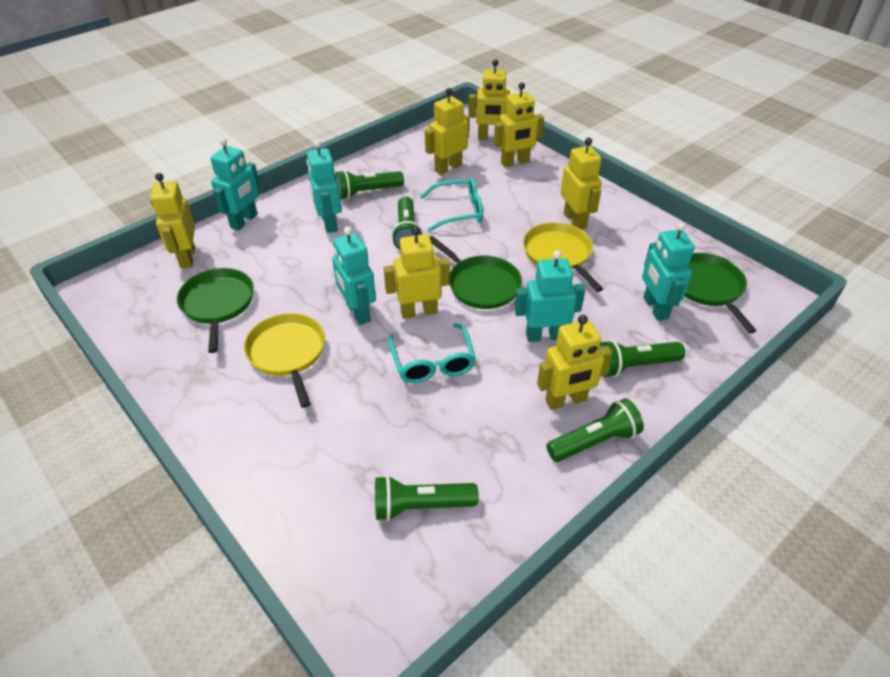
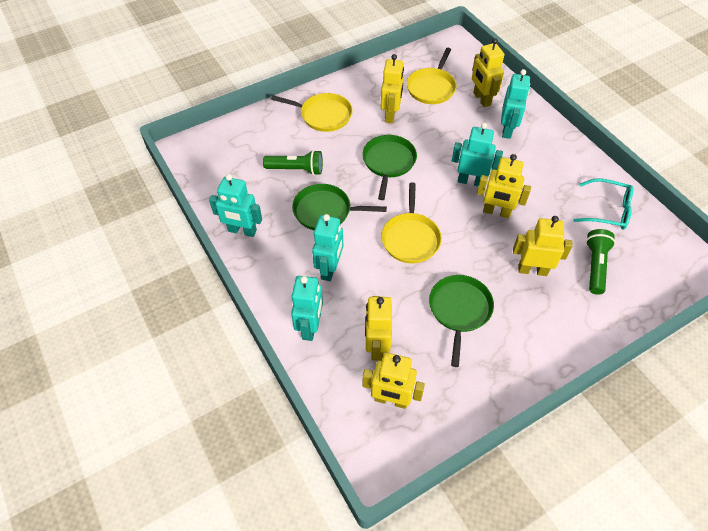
green flashlight: 5 -> 2
turquoise glasses: 2 -> 1
yellow pan: 2 -> 3
yellow robot: 7 -> 6

